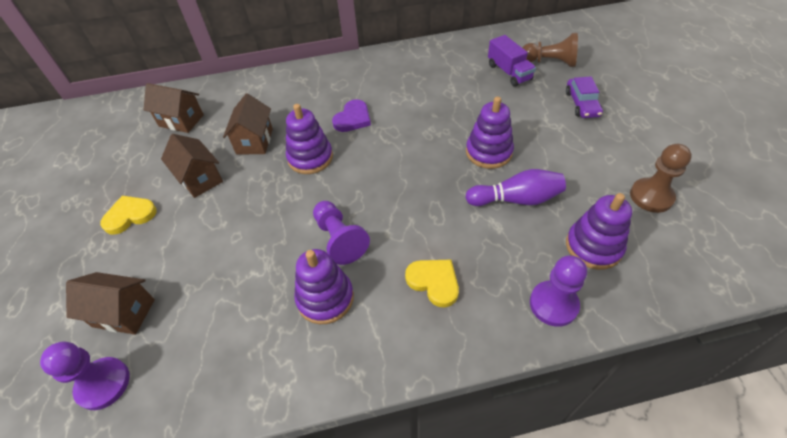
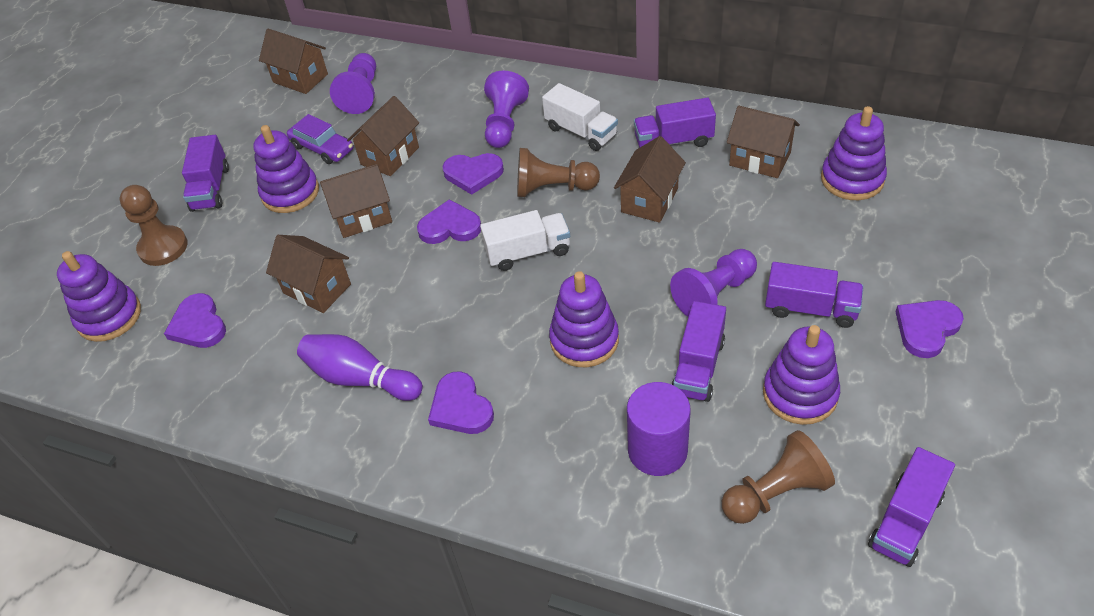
brown house: 4 -> 6
brown pawn: 2 -> 3
purple cylinder: 0 -> 1
purple heart: 1 -> 5
purple stacking toy: 4 -> 5
purple truck: 1 -> 5
white truck: 0 -> 2
yellow heart: 2 -> 0

